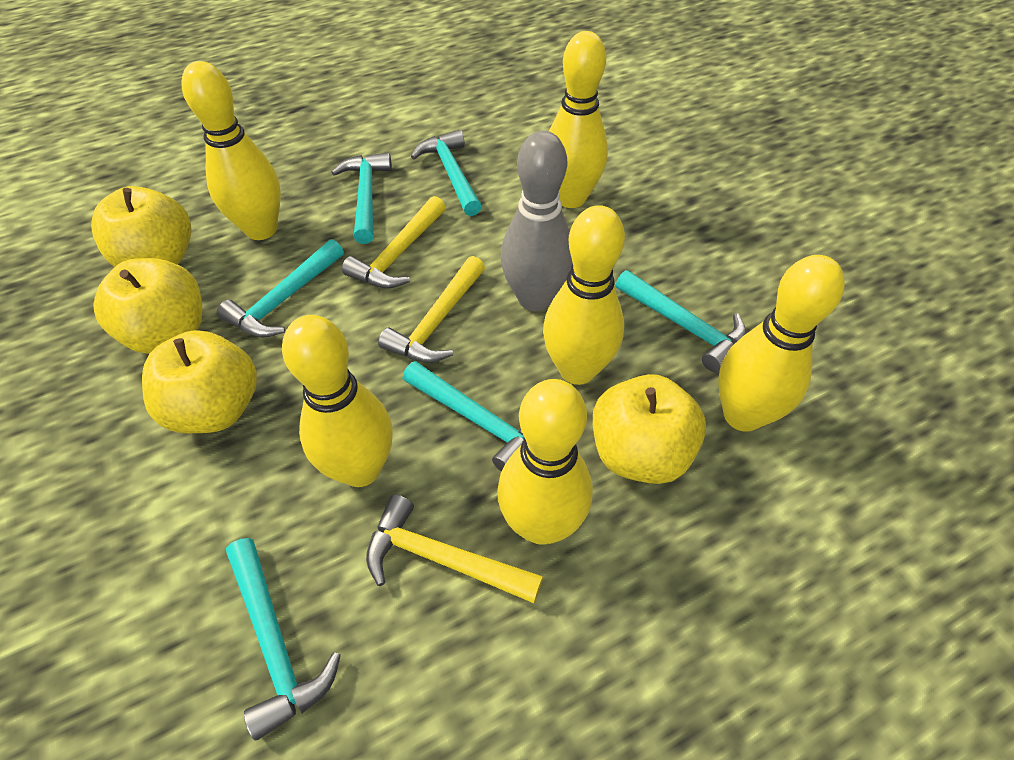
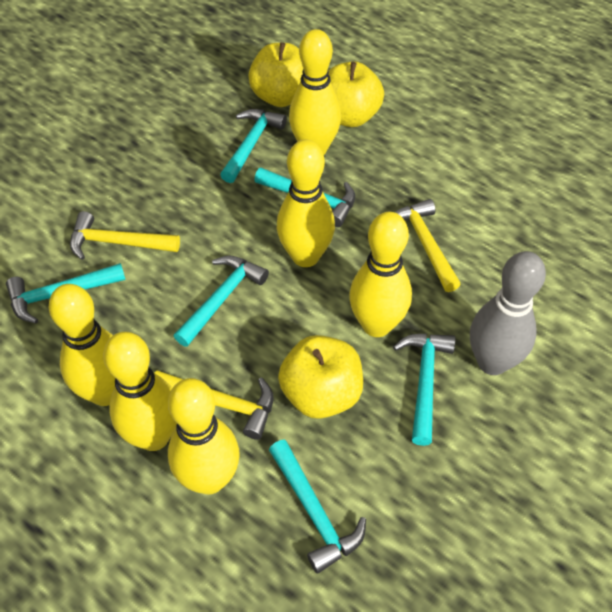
yellow apple: 4 -> 3

